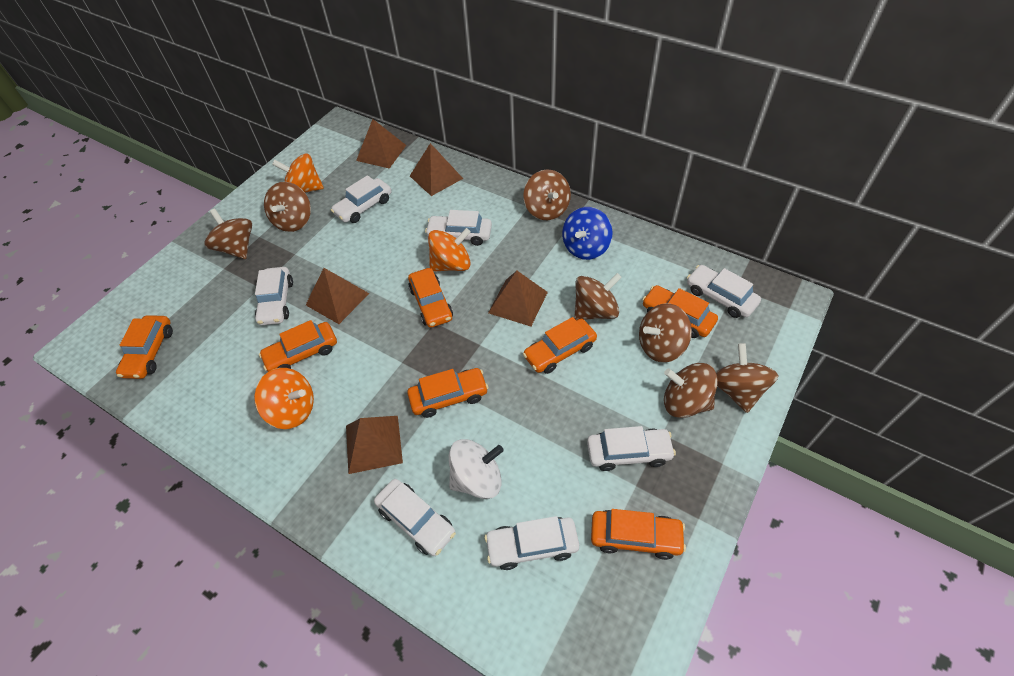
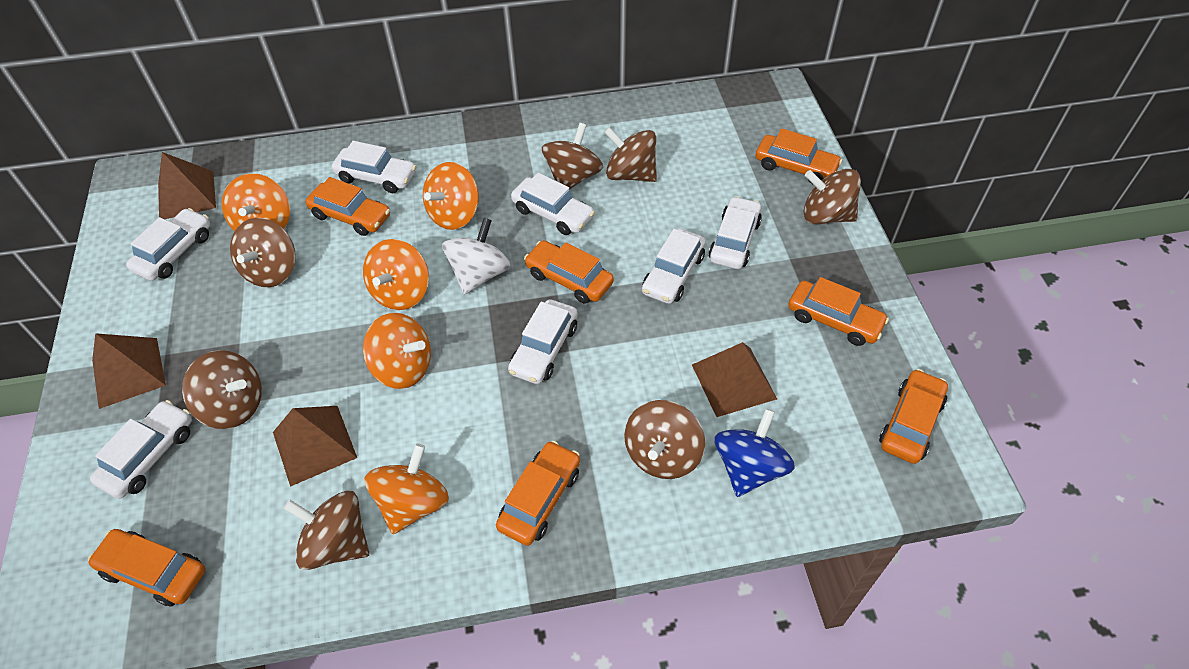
brown pyramid: 5 -> 4
orange spinning top: 3 -> 5

